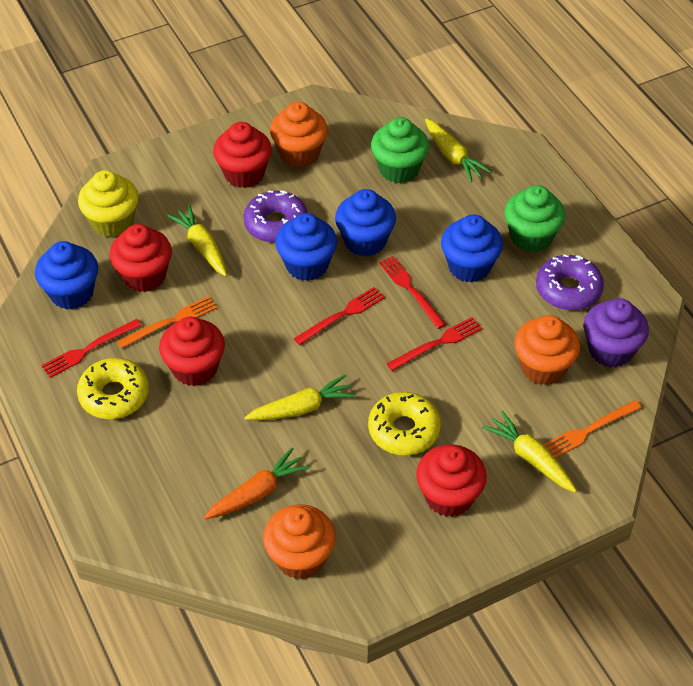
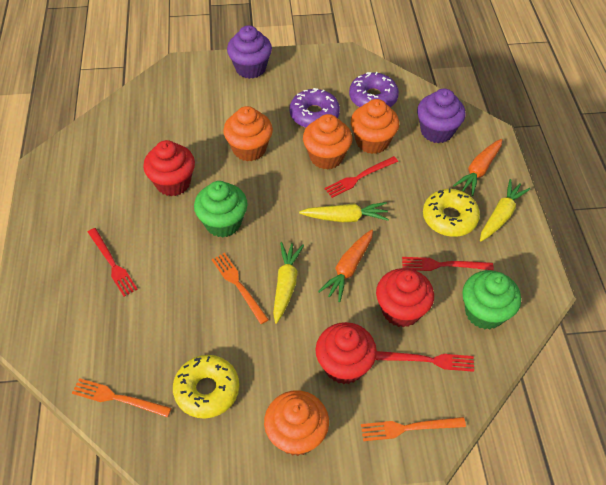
blue cupcake: 4 -> 0
orange carrot: 1 -> 2
orange cupcake: 3 -> 4
orange fork: 2 -> 3
purple cupcake: 1 -> 2
red cupcake: 4 -> 3
yellow carrot: 4 -> 3
yellow cupcake: 1 -> 0

